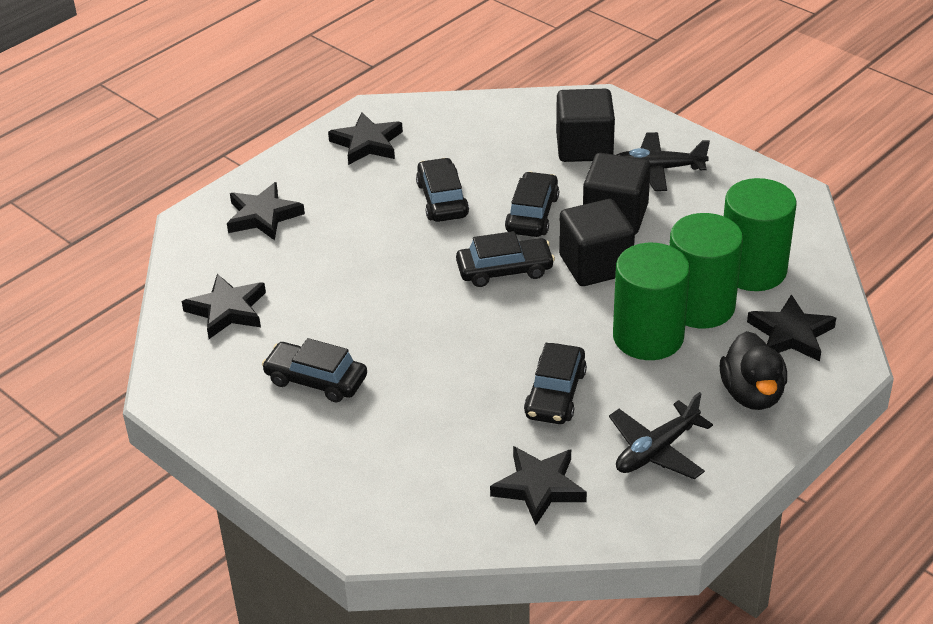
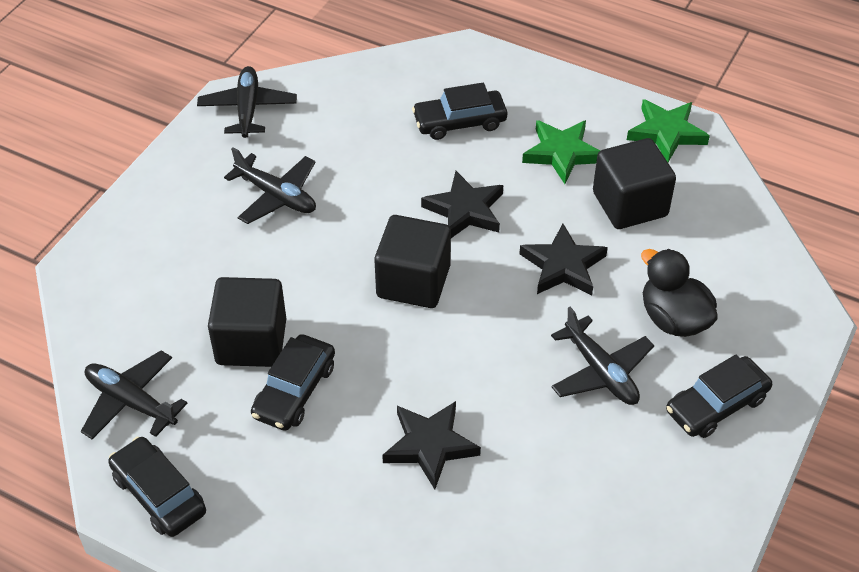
black car: 5 -> 4
black plane: 2 -> 4
black star: 5 -> 3
green cylinder: 3 -> 0
green star: 0 -> 2

